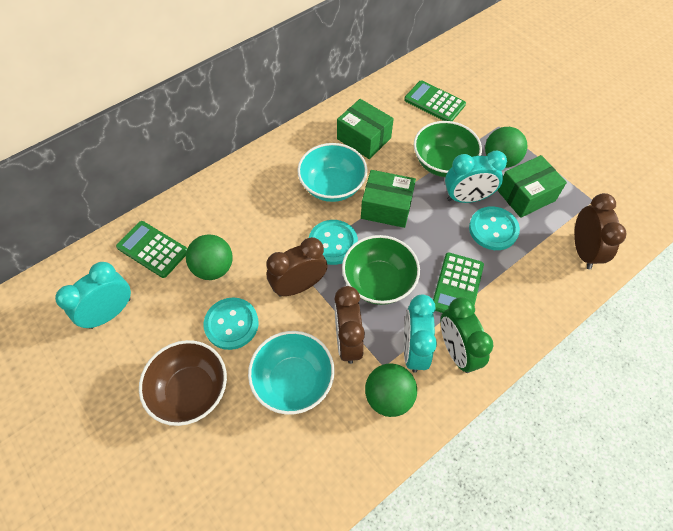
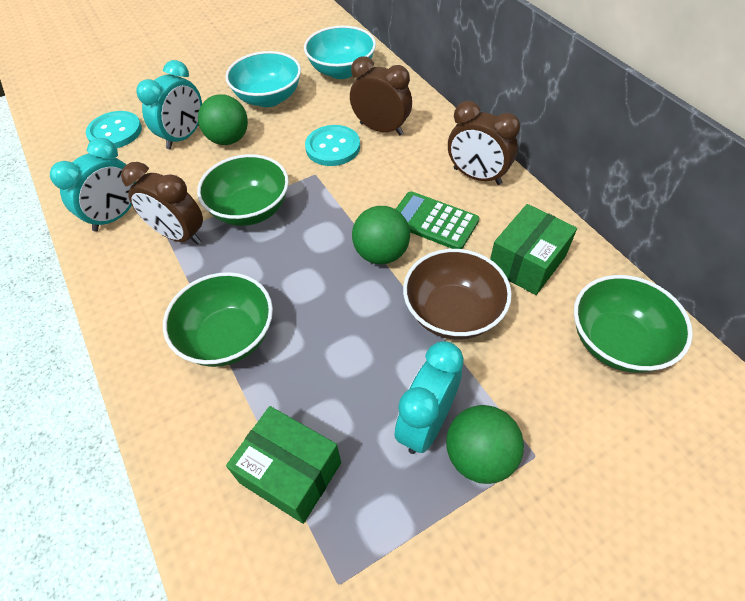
green bowl: 2 -> 3
green box: 3 -> 2
green calculator: 3 -> 1
green clock: 1 -> 0
turquoise button: 3 -> 2

